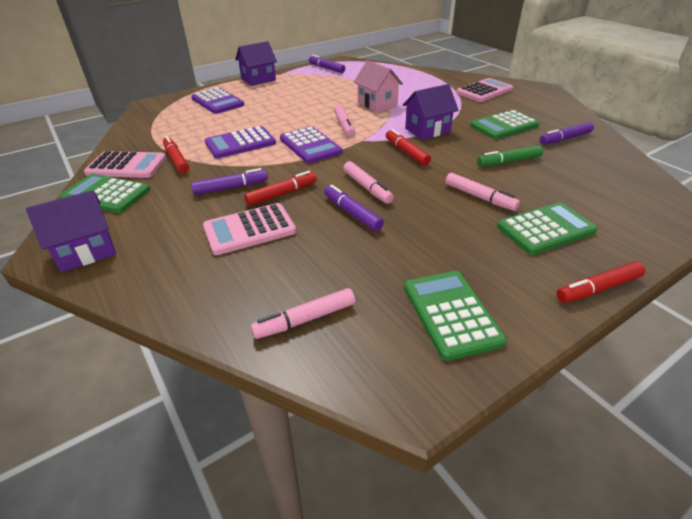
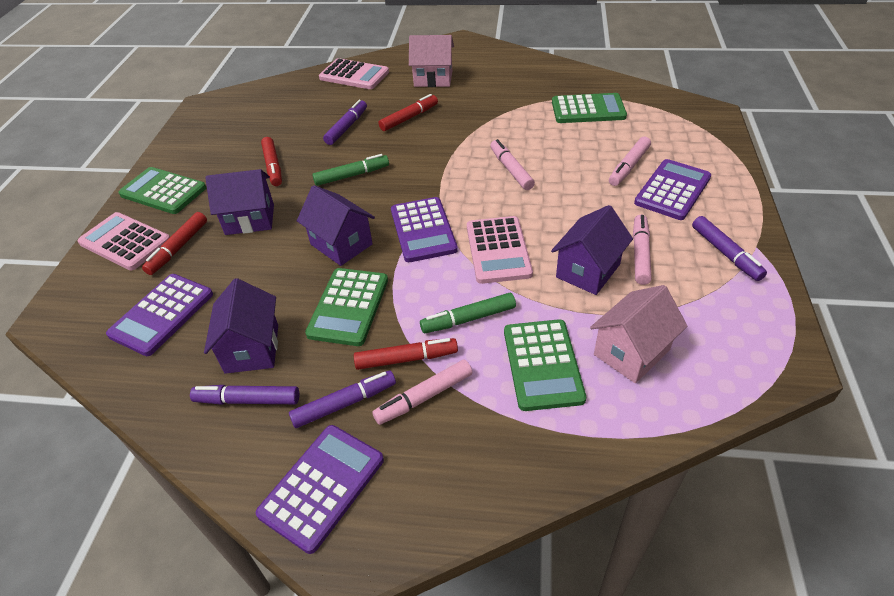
green marker: 1 -> 2
pink house: 1 -> 2
purple calculator: 3 -> 4
purple house: 3 -> 4

